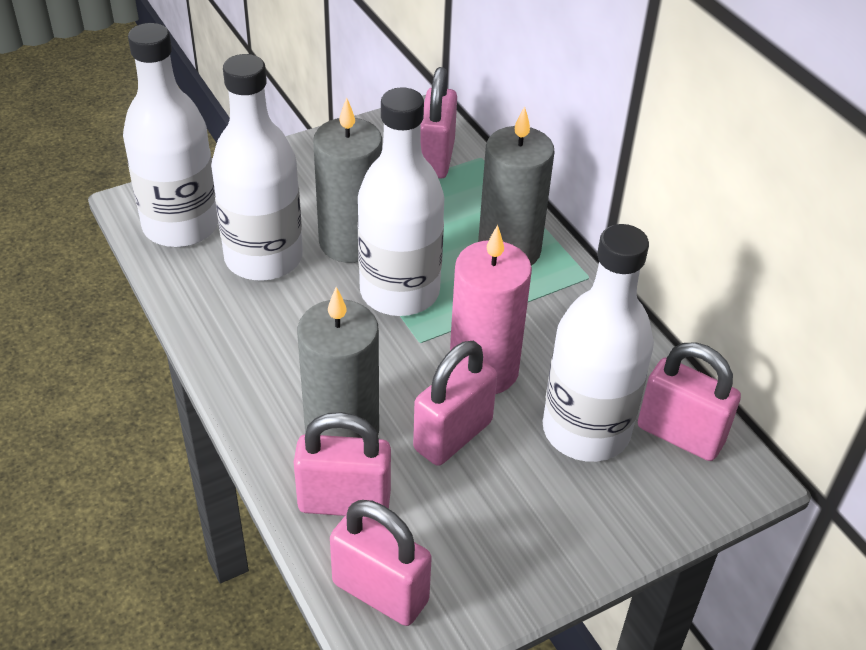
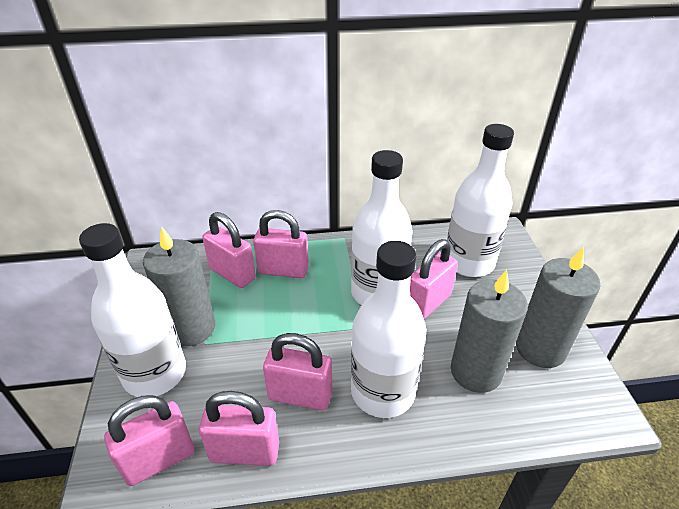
pink candle: 1 -> 0
pink padlock: 5 -> 6

